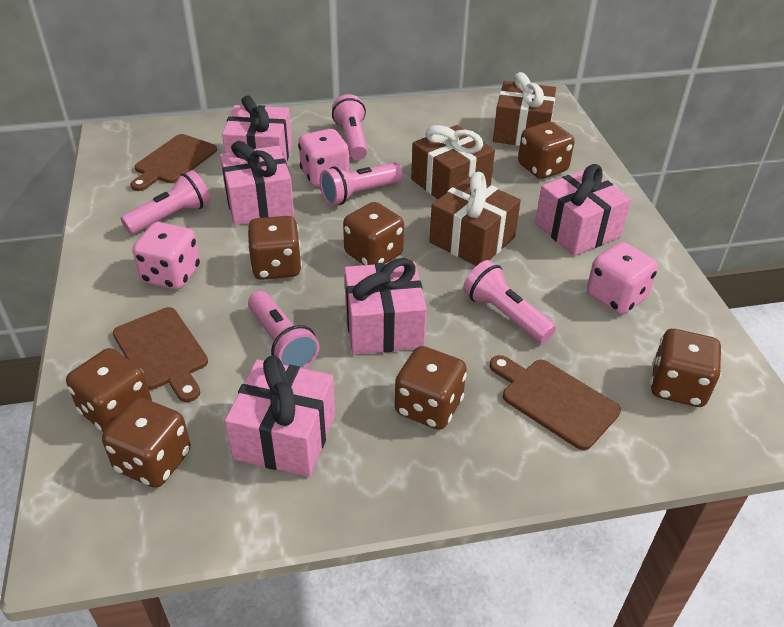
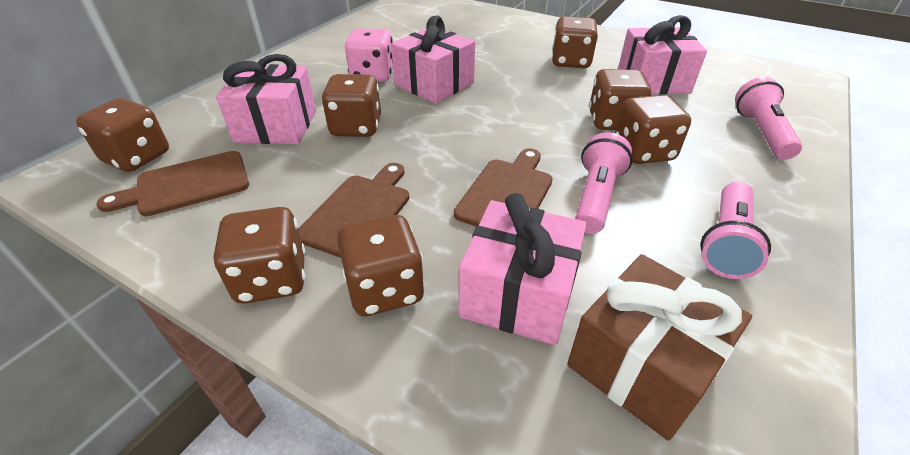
brown gift: 3 -> 1
pink dice: 3 -> 1
pink flashlight: 5 -> 3
pink gift: 5 -> 4

